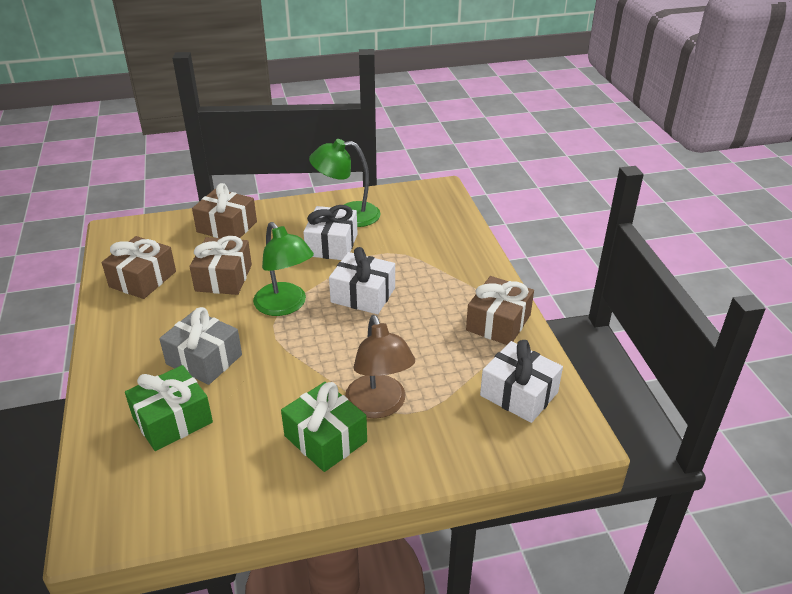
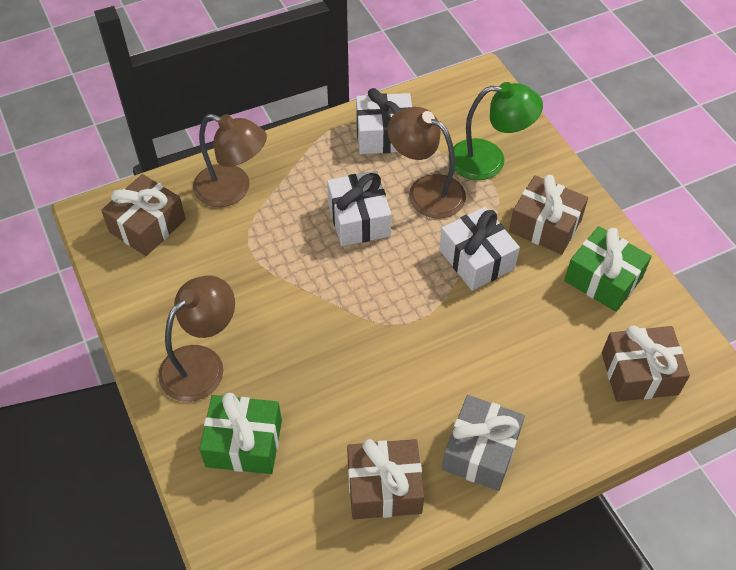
brown lamp: 1 -> 3
green lamp: 2 -> 1

